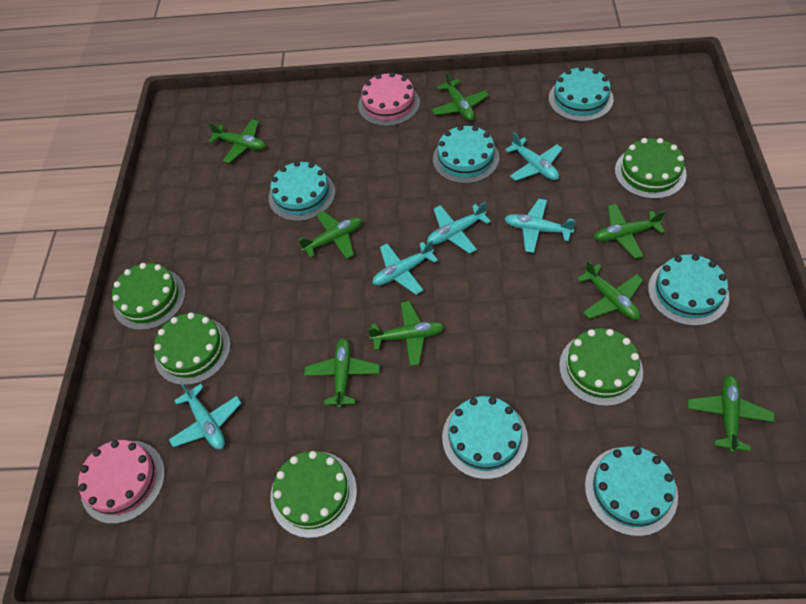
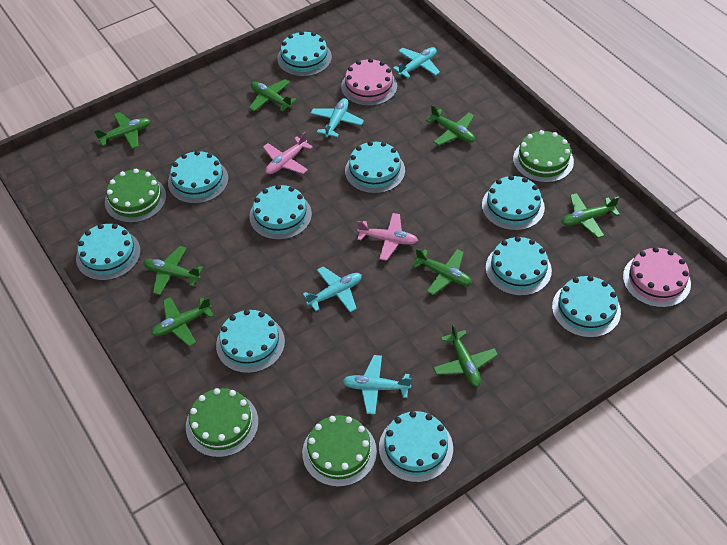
green cake: 5 -> 4
pink plane: 0 -> 2
turquoise cake: 6 -> 10
turquoise plane: 5 -> 4

